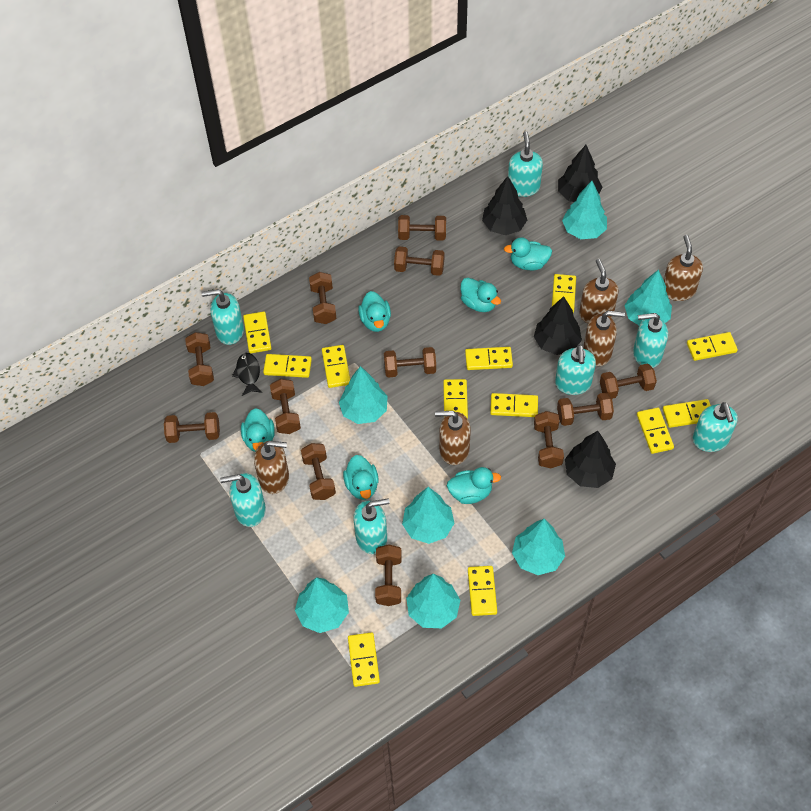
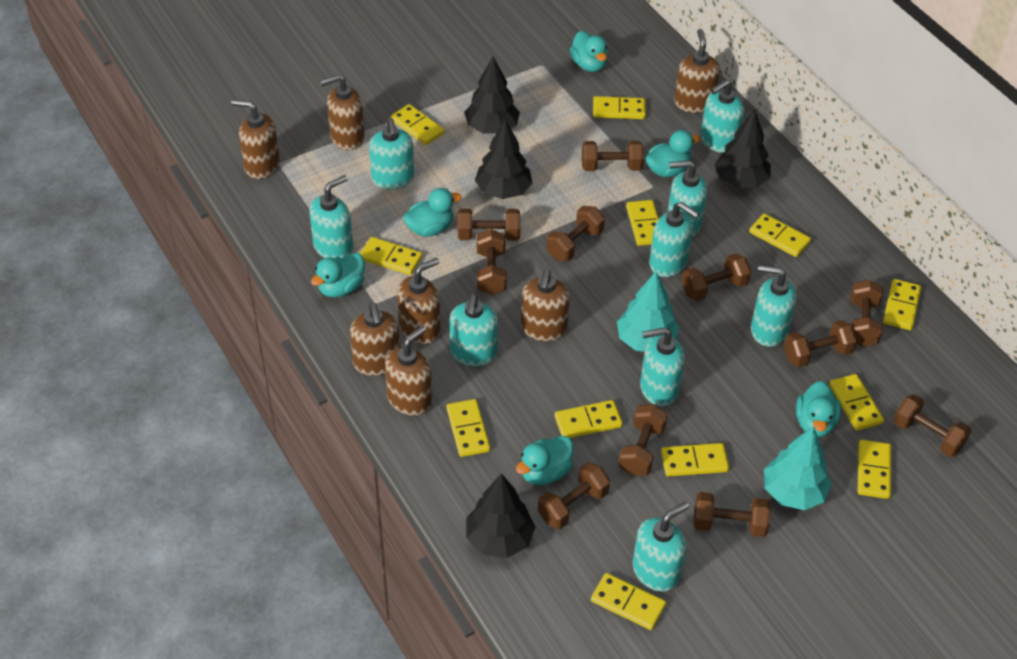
black fish: 1 -> 0
brown dumbbell: 12 -> 11
brown soap dispenser: 5 -> 7
turquoise soap dispenser: 7 -> 9
turquoise tree: 7 -> 2

